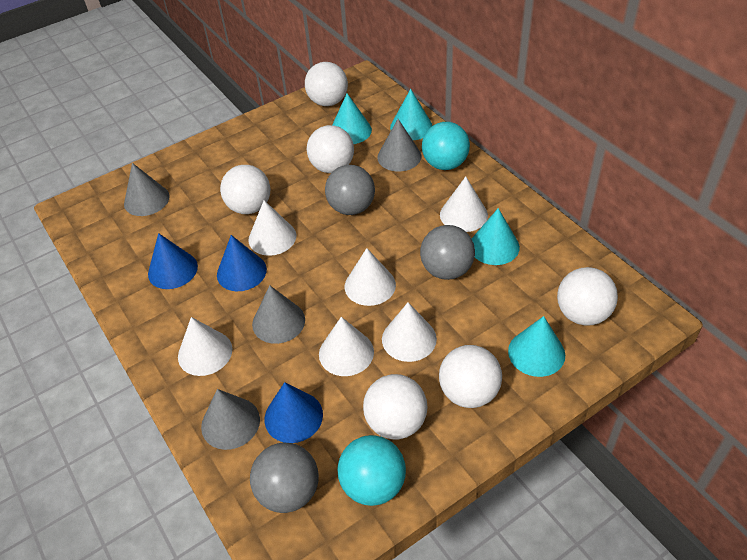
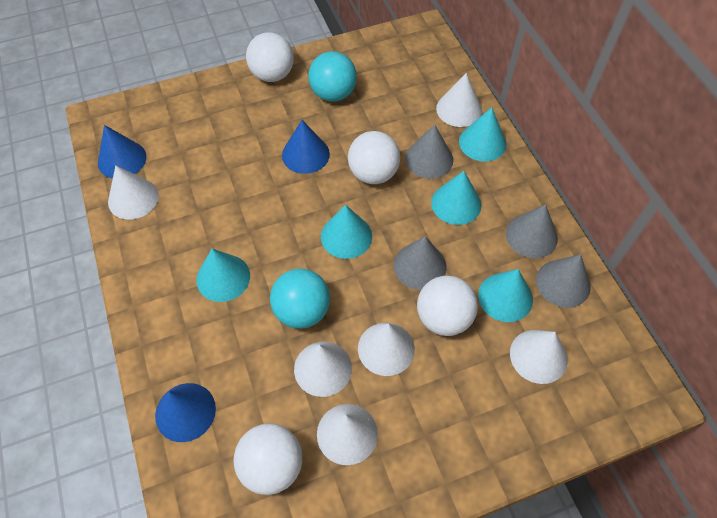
grey ball: 3 -> 0
turquoise cone: 4 -> 5
white ball: 6 -> 4

